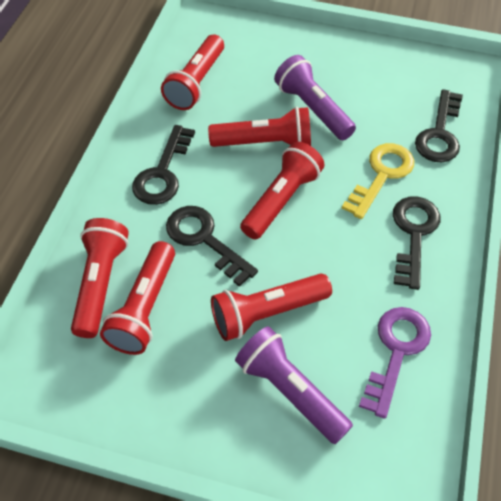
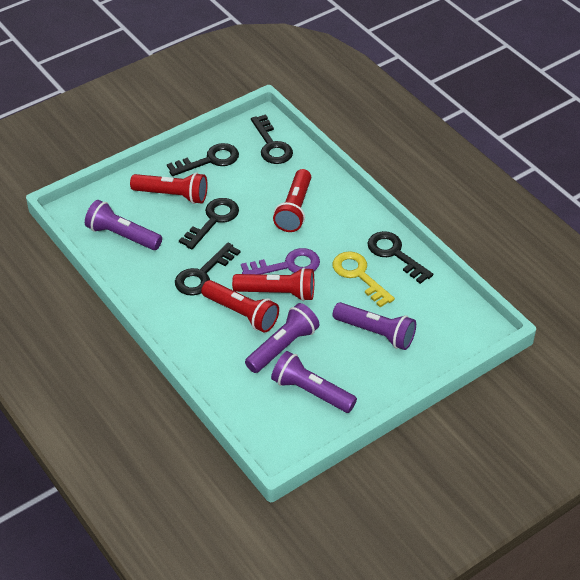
black key: 4 -> 5
purple flashlight: 2 -> 4
red flashlight: 6 -> 4

